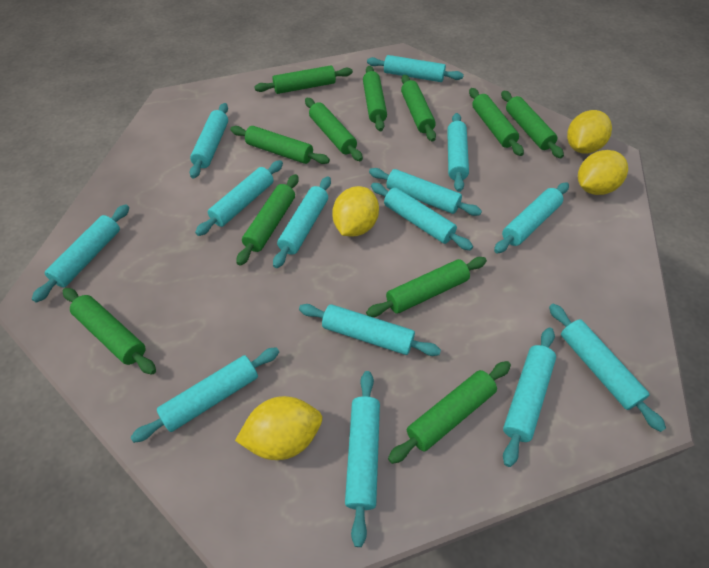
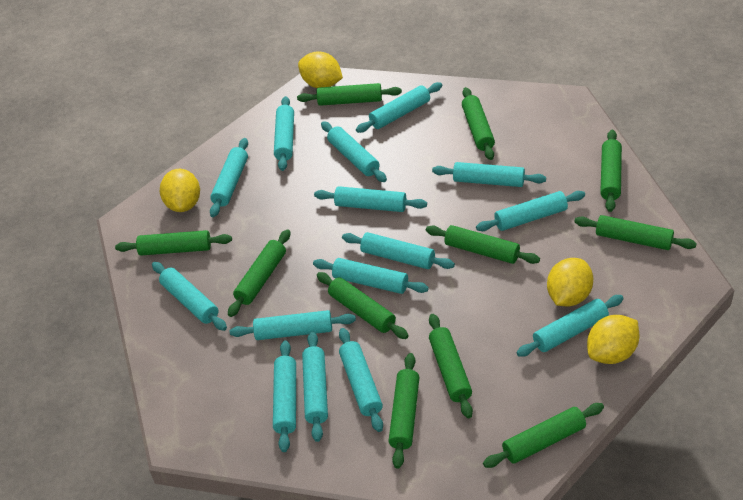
turquoise rolling pin: 14 -> 15

